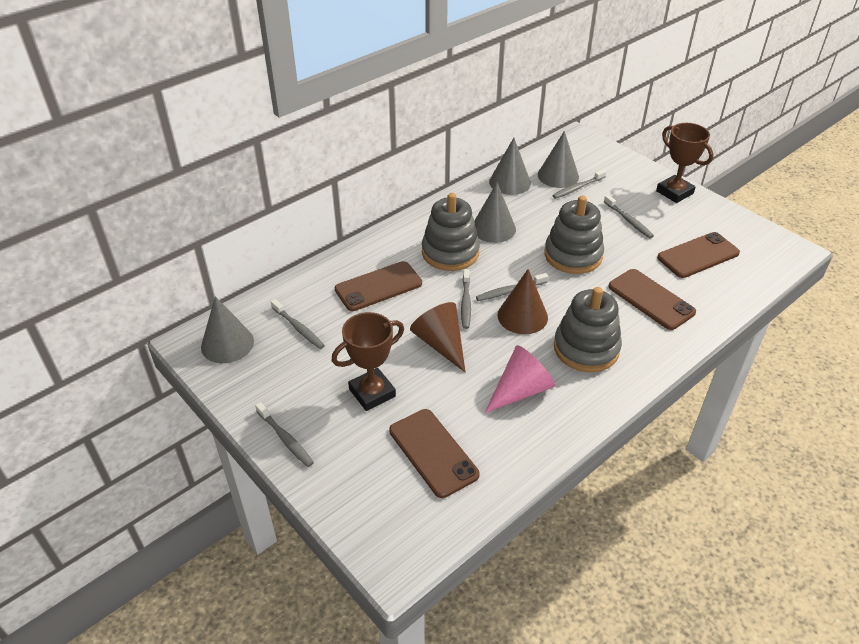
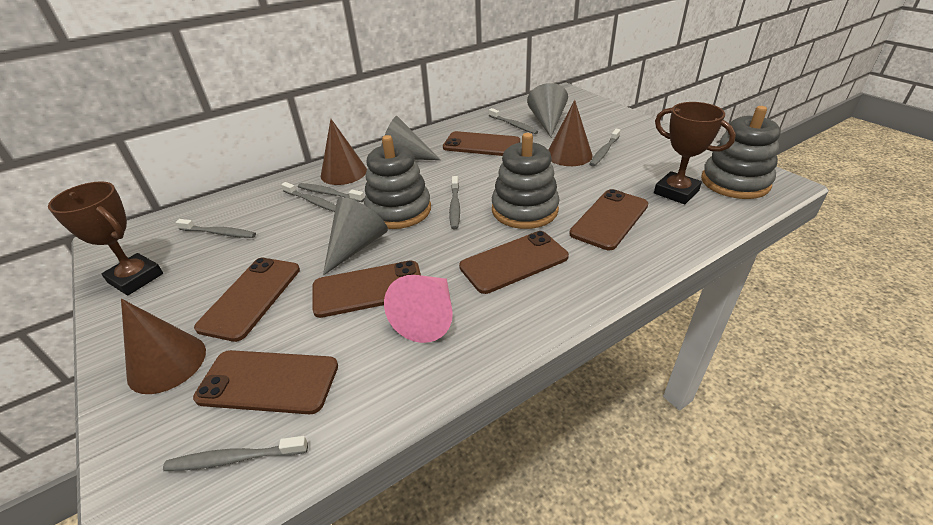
brown cone: 2 -> 3
brown phone: 4 -> 6
grey cone: 4 -> 3
grey toothbrush: 6 -> 7

